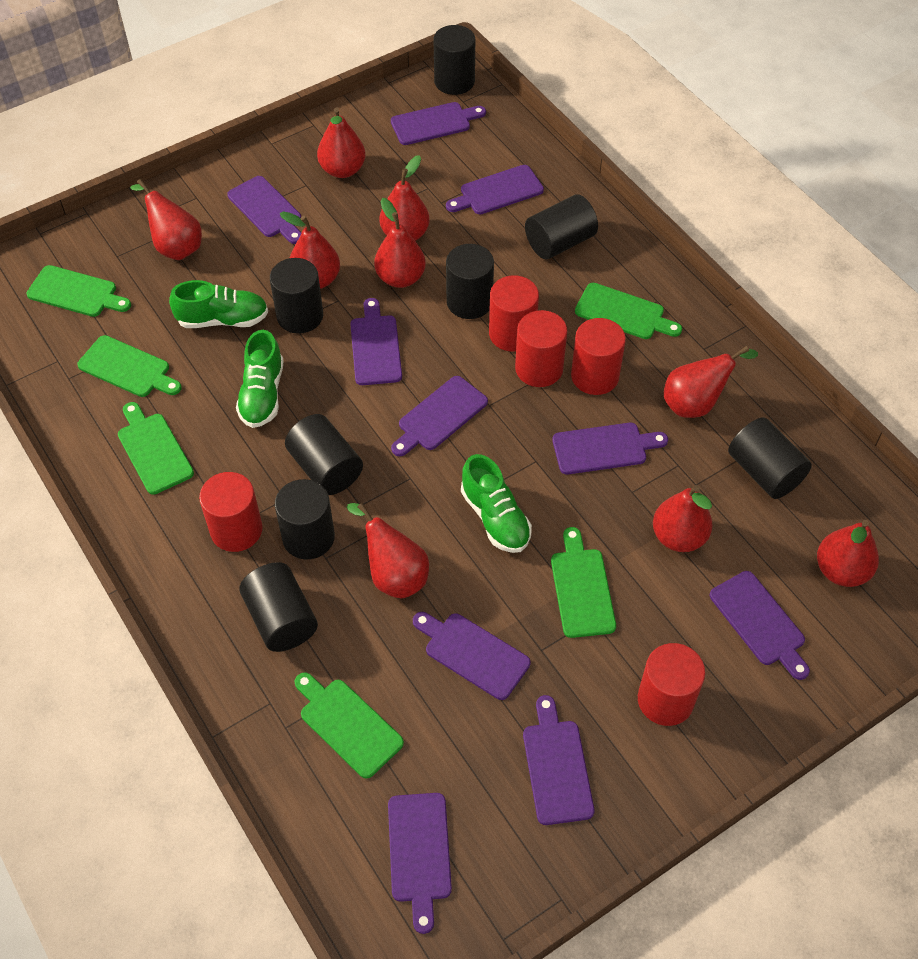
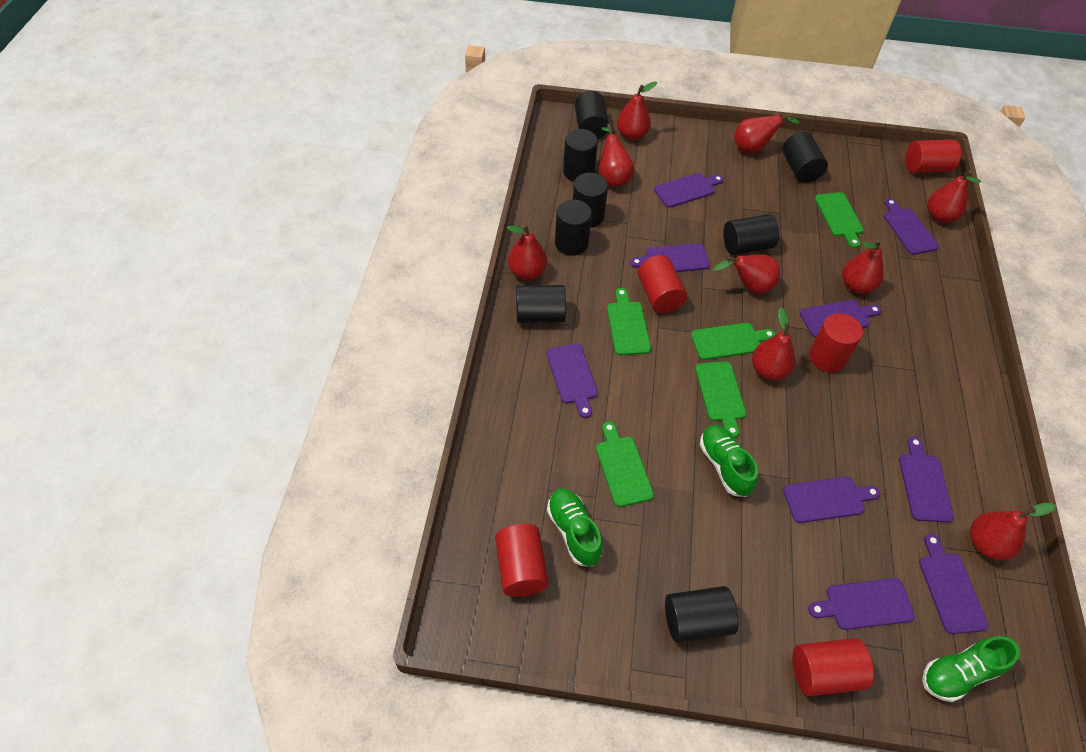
green cutting board: 6 -> 5
purple cutting board: 10 -> 9

